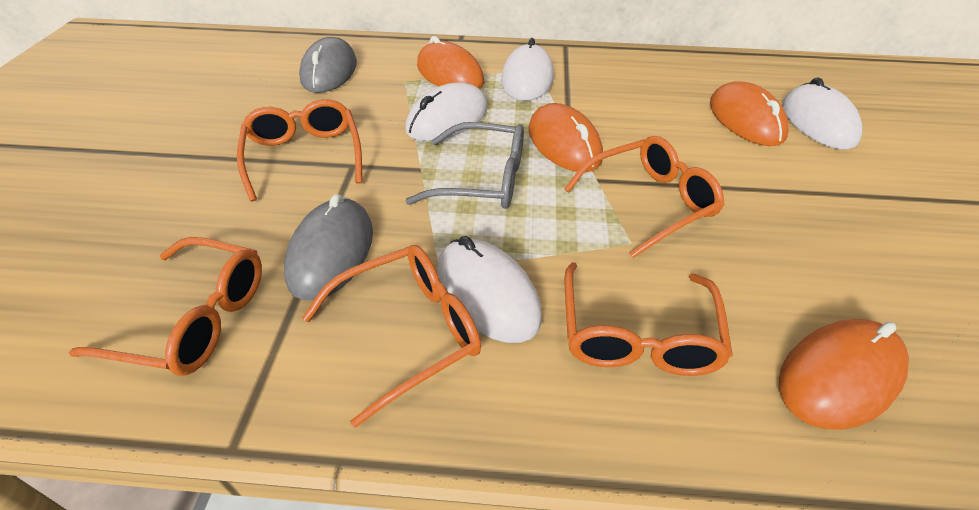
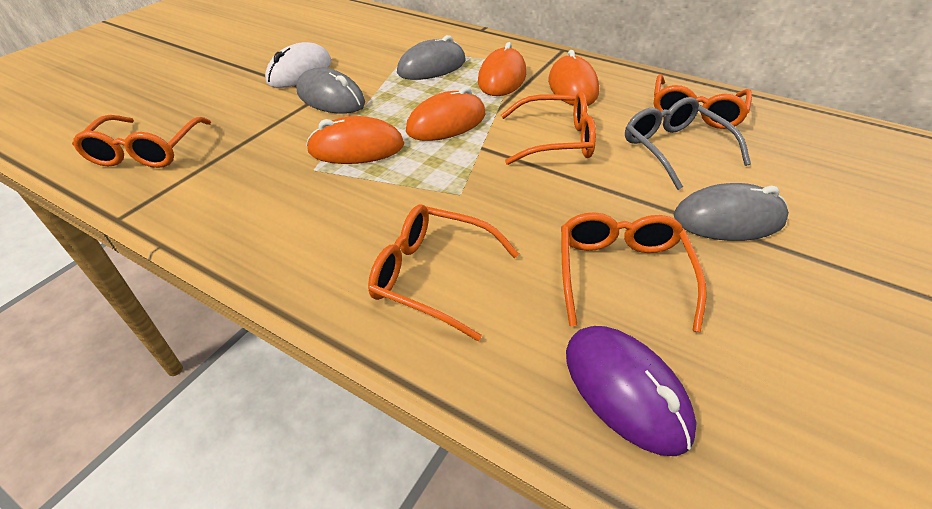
grey mouse: 2 -> 3
purple mouse: 0 -> 1
white mouse: 4 -> 1

